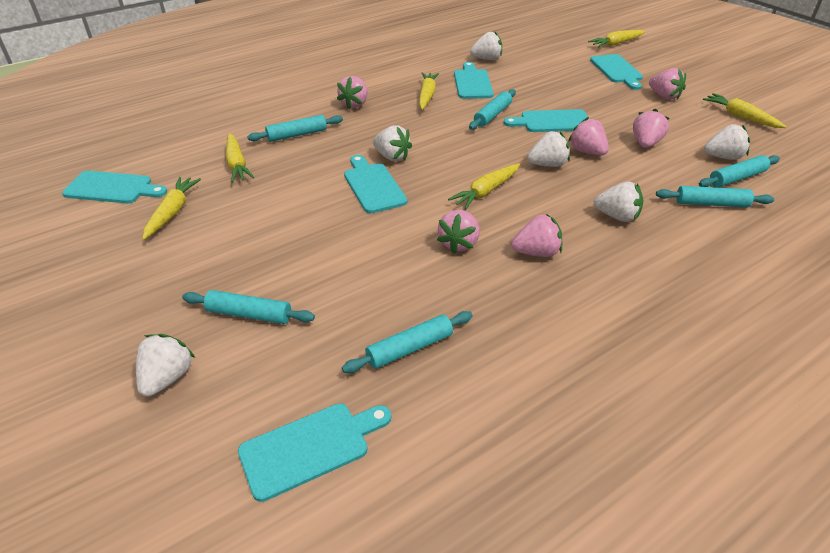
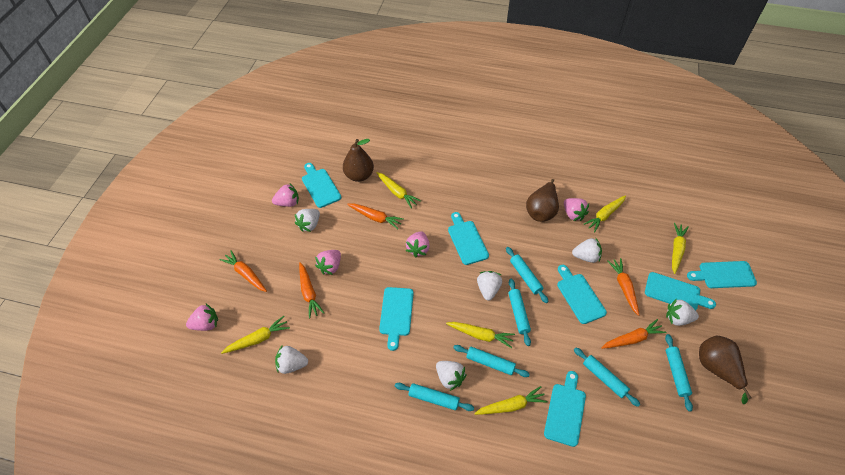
brown pear: 0 -> 3
orange carrot: 0 -> 5
pink strawberry: 6 -> 5
turquoise cutting board: 6 -> 7

